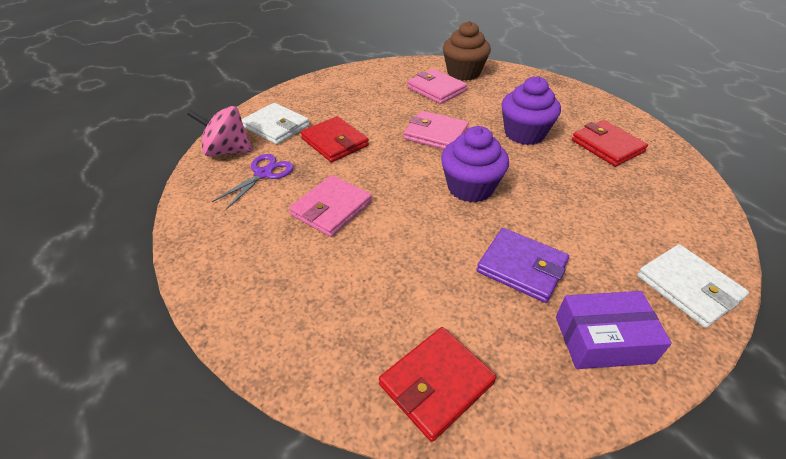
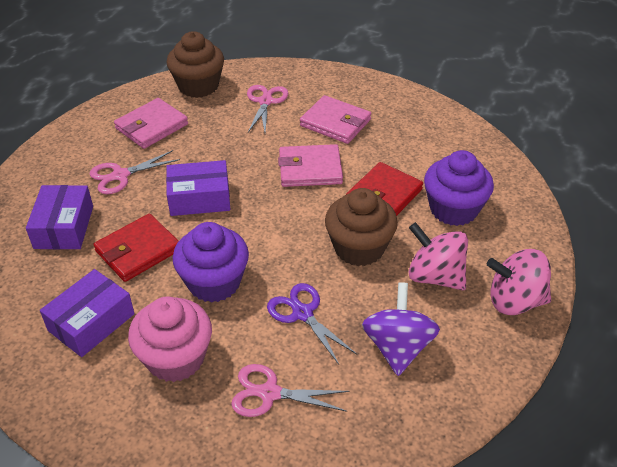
brown cupcake: 1 -> 2
pink cupcake: 0 -> 1
pink scissors: 0 -> 3
pink spinning top: 1 -> 2
purple box: 1 -> 3
purple spinning top: 0 -> 1
purple wallet: 1 -> 0
red wallet: 3 -> 2
white wallet: 2 -> 0

